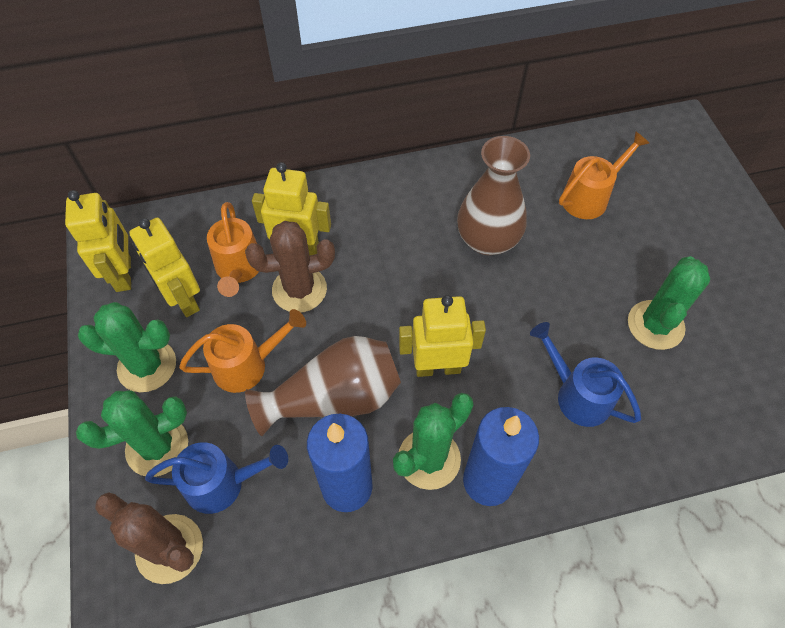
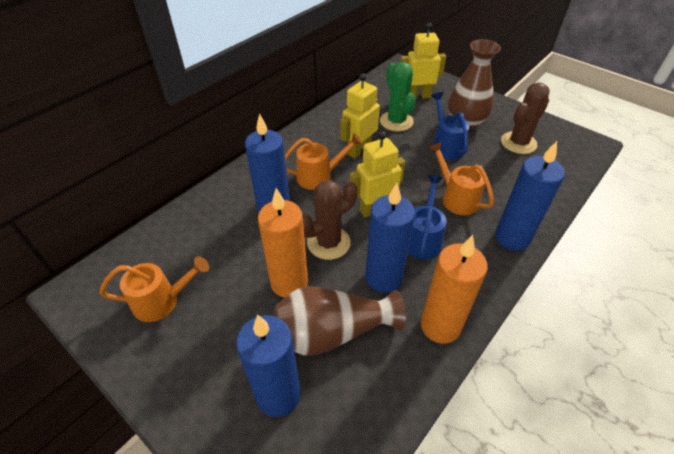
blue candle: 2 -> 4
green cactus: 4 -> 1
orange candle: 0 -> 2
yellow robot: 4 -> 3

